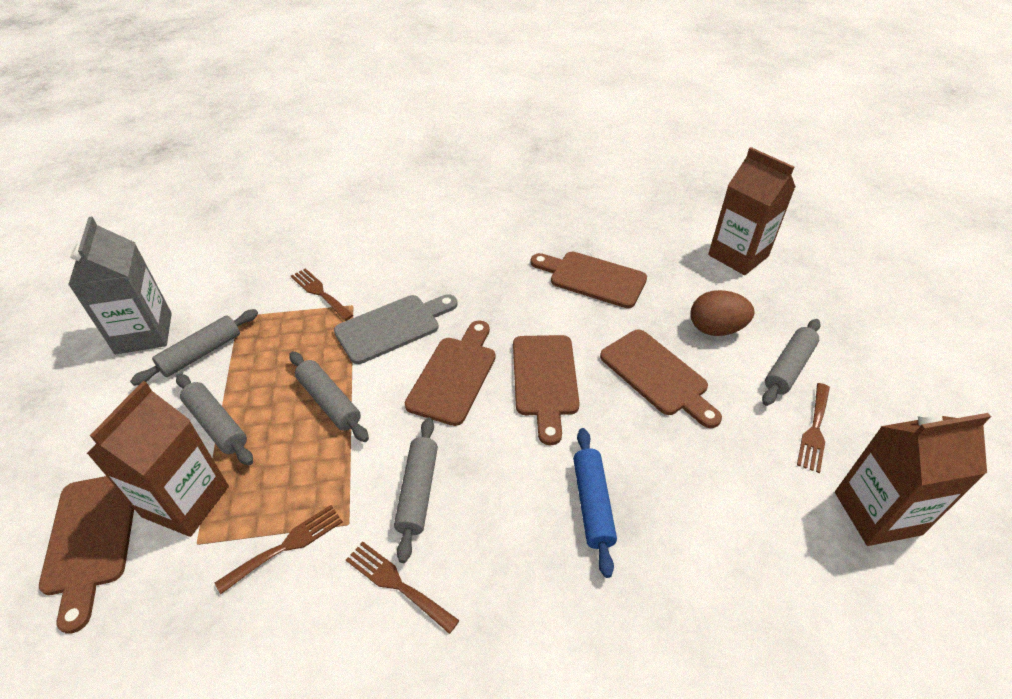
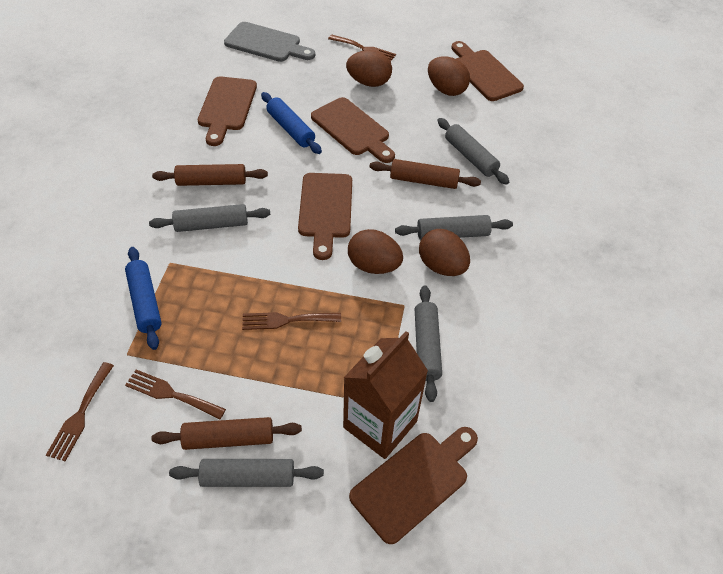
blue rolling pin: 1 -> 2
brown carton: 3 -> 1
brown egg: 1 -> 4
brown rolling pin: 0 -> 3
grey carton: 1 -> 0

